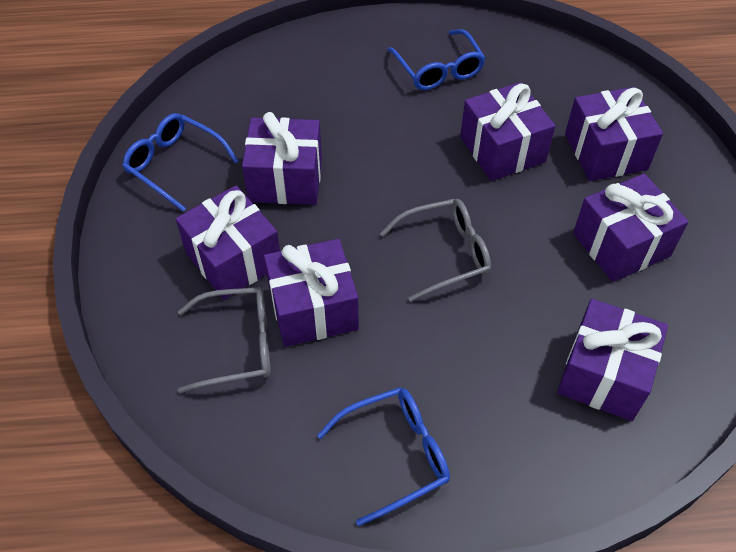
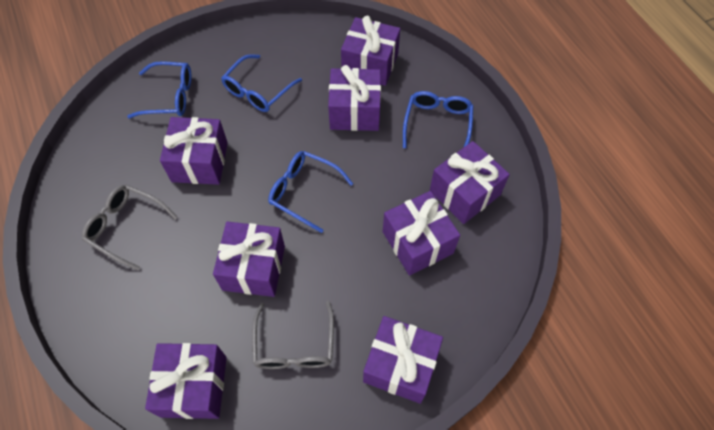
blue glasses: 3 -> 4
purple gift: 7 -> 8

